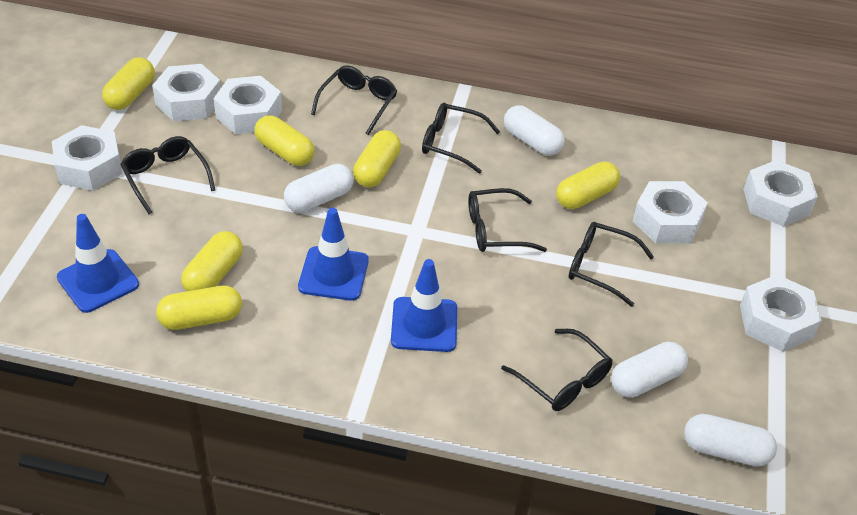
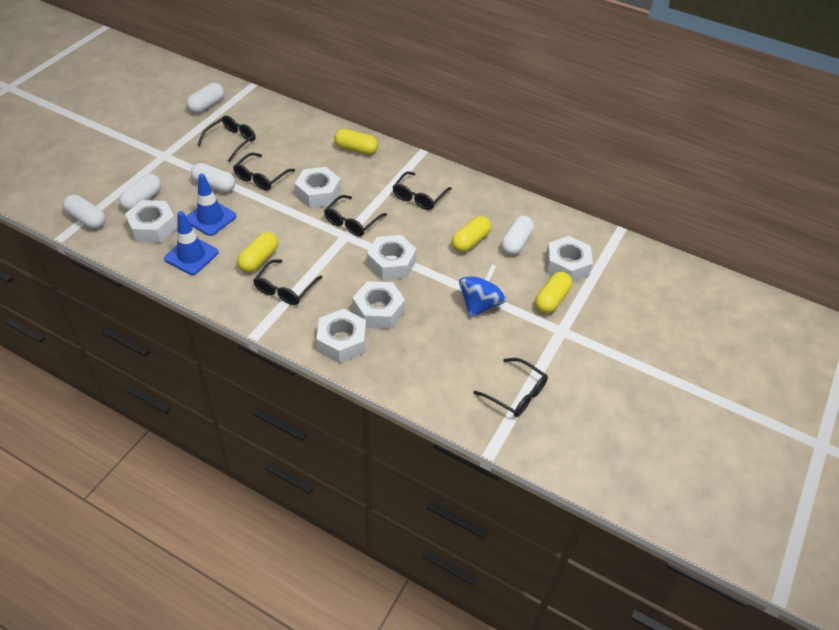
blue spinning top: 0 -> 1
blue traffic cone: 3 -> 2
white capsule: 4 -> 5
yellow capsule: 6 -> 4

